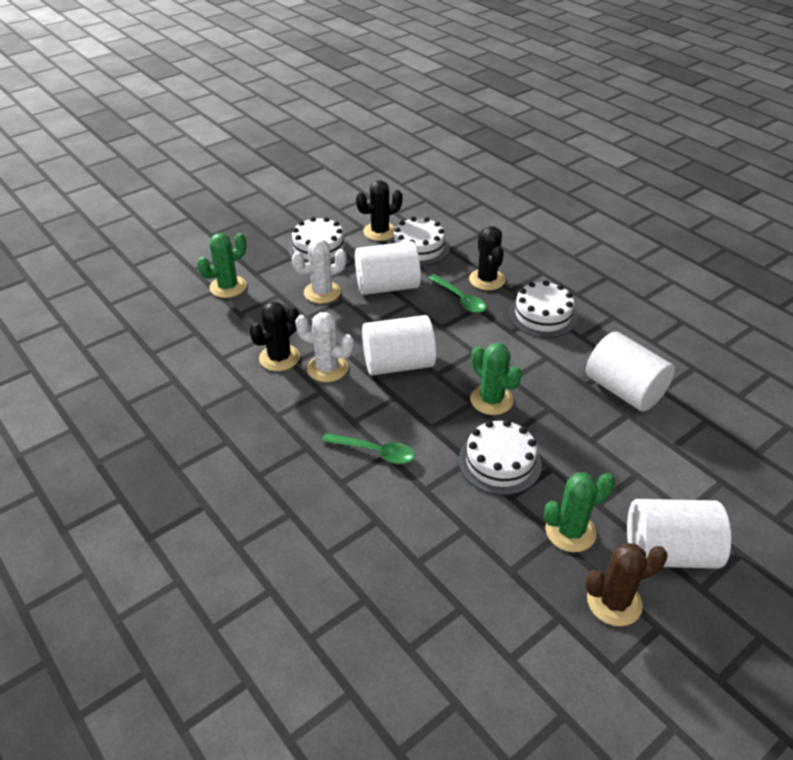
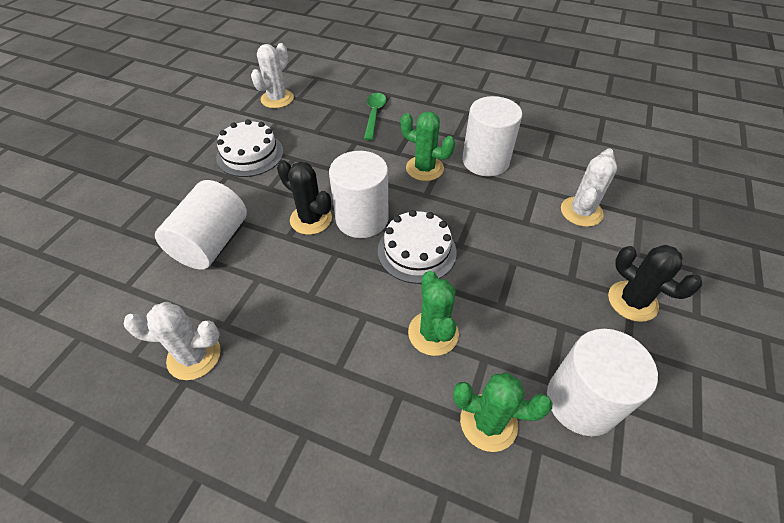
black cactus: 3 -> 2
brown cactus: 1 -> 0
green spoon: 2 -> 1
white cactus: 2 -> 3
white cake: 4 -> 2

